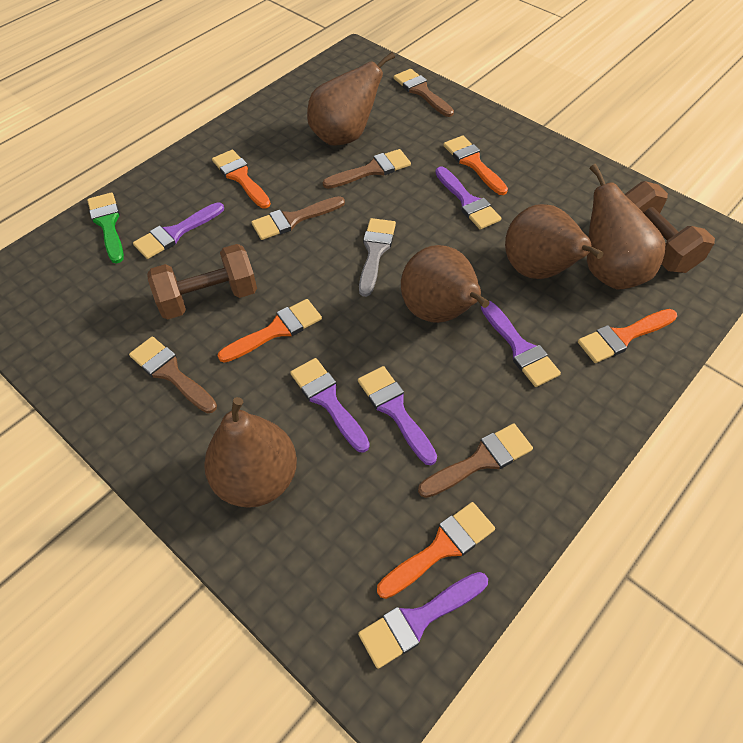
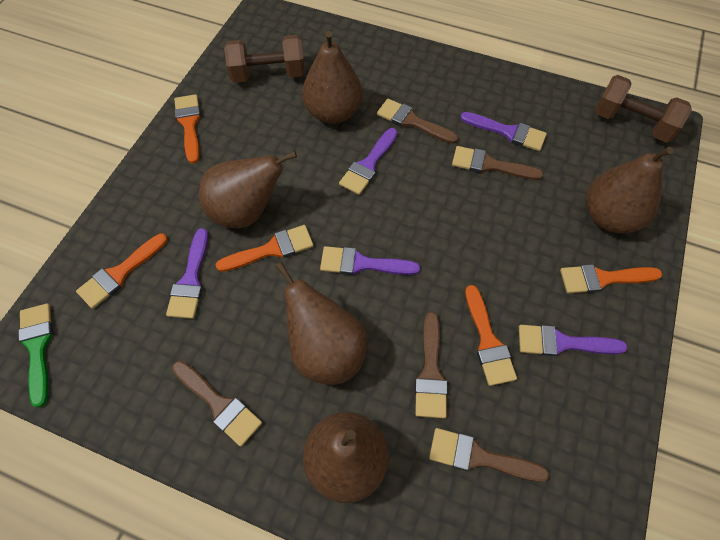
grey brush: 1 -> 0
purple brush: 6 -> 5

